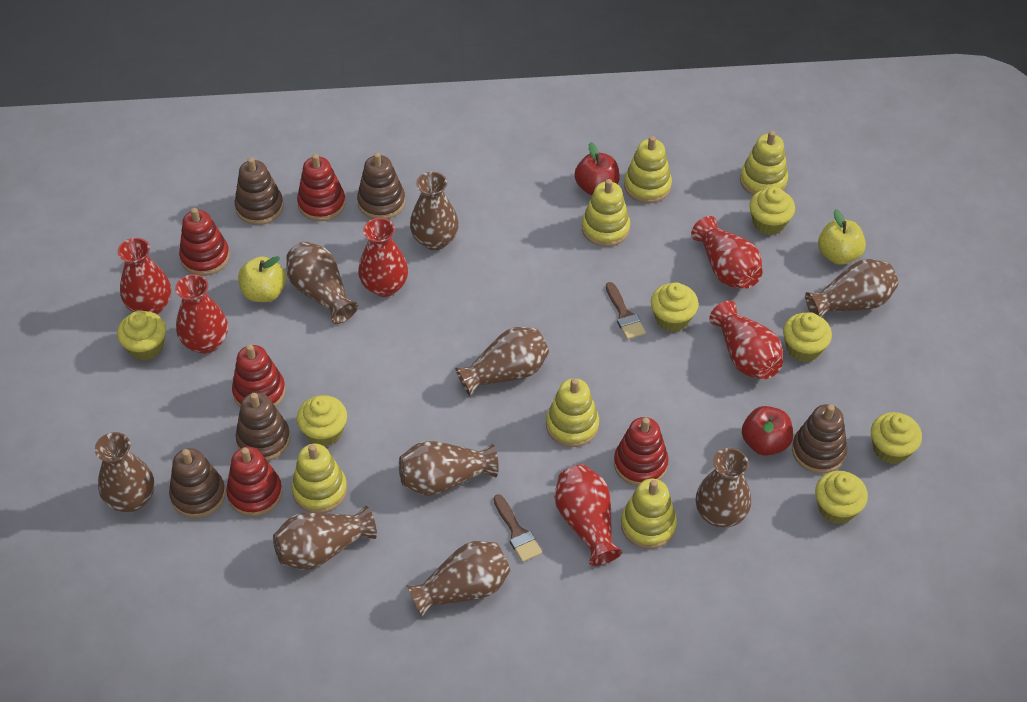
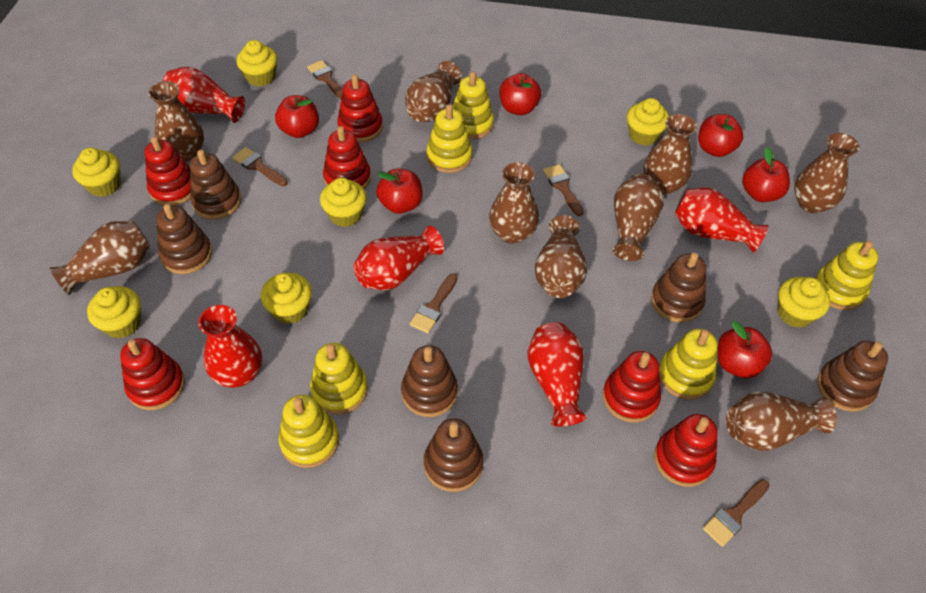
brown brush: 2 -> 5
brown stacking toy: 5 -> 6
red apple: 2 -> 6
red stacking toy: 5 -> 6
red vase: 6 -> 5
yellow apple: 2 -> 0

